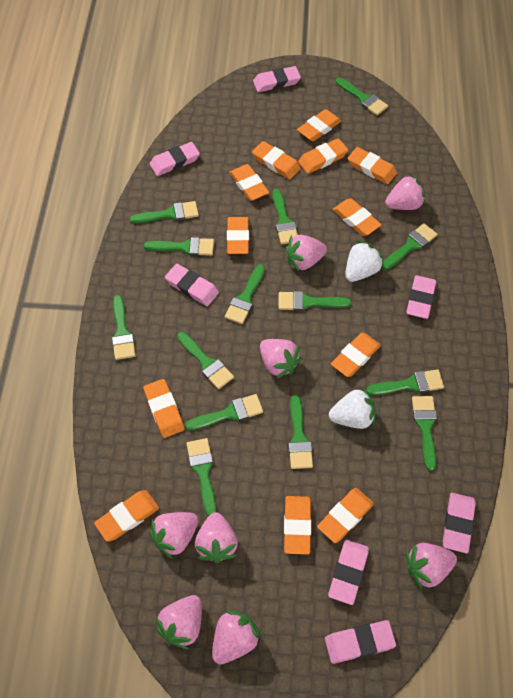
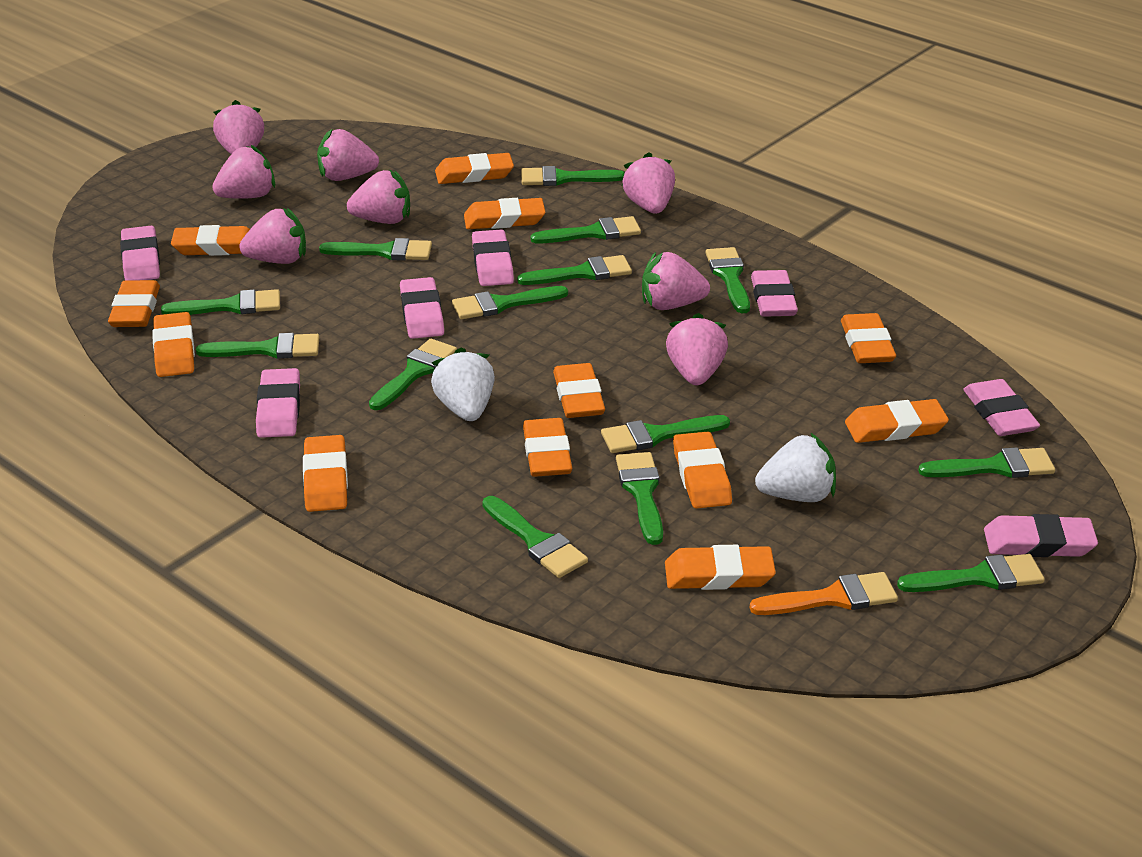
orange brush: 0 -> 1

